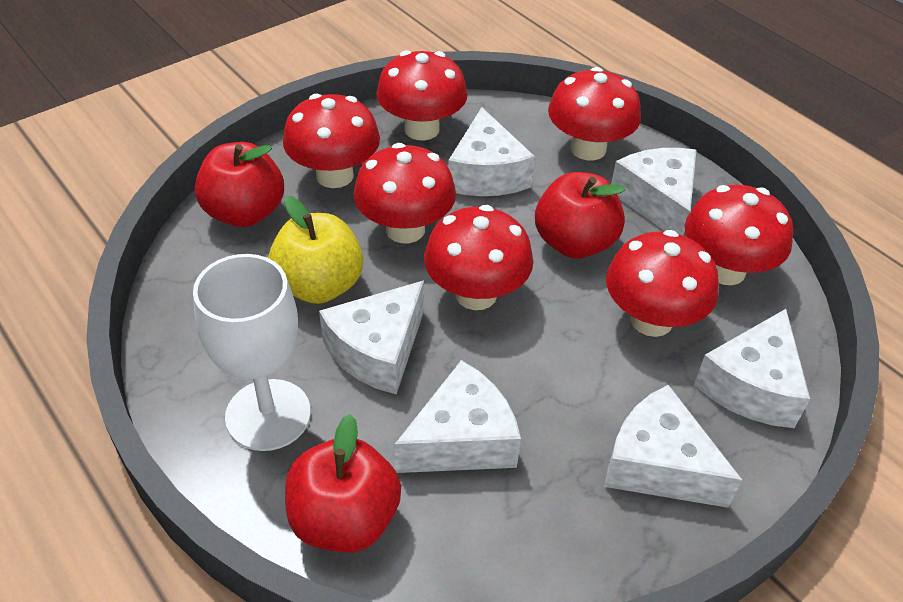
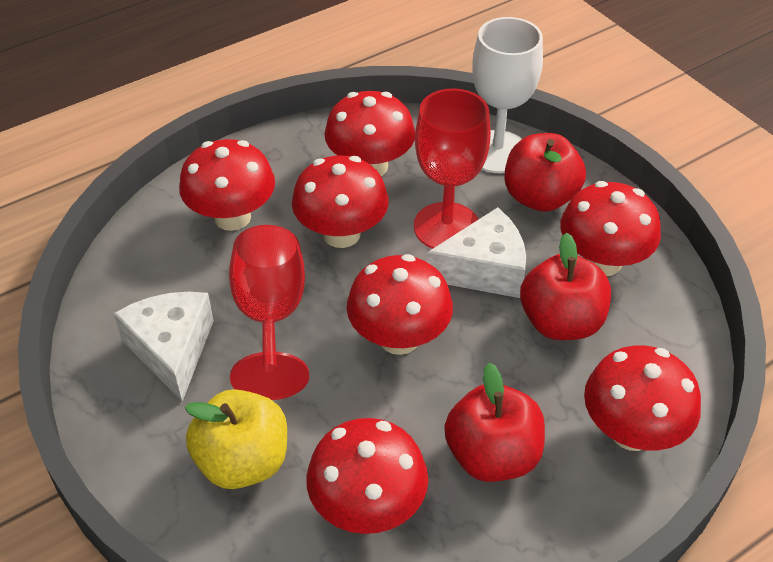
red goblet: 0 -> 2
white cheese: 6 -> 2

